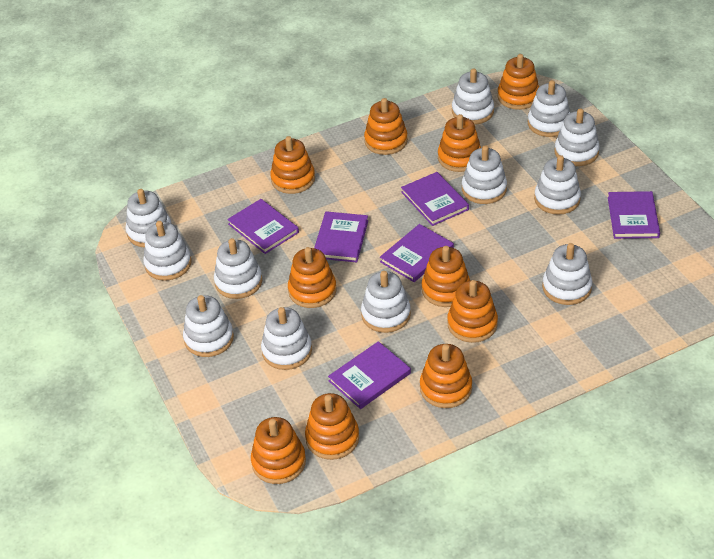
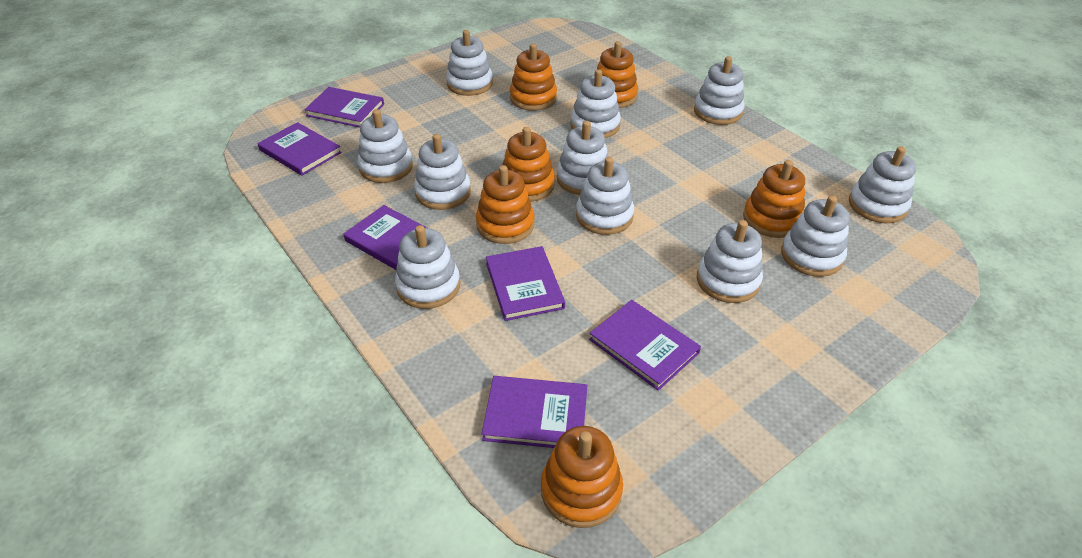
orange stacking toy: 10 -> 6
white stacking toy: 12 -> 11

